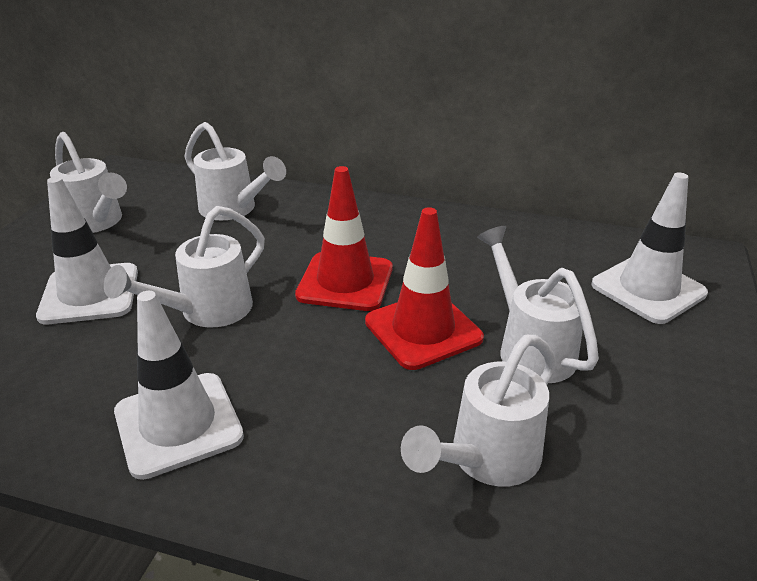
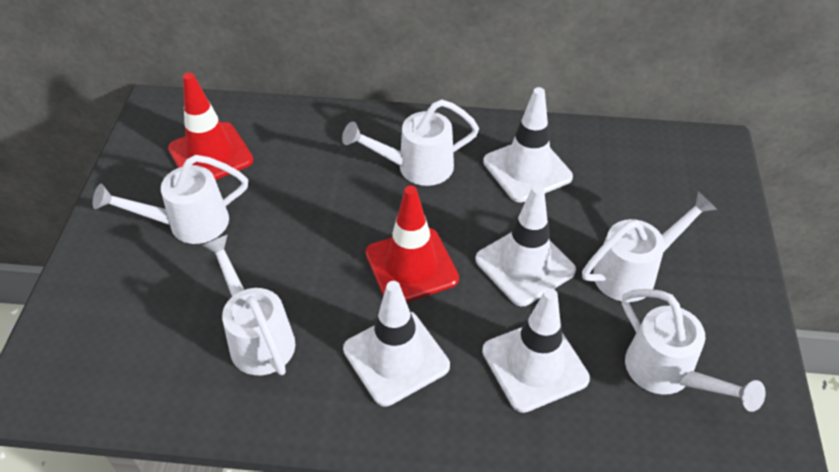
white traffic cone: 3 -> 4

